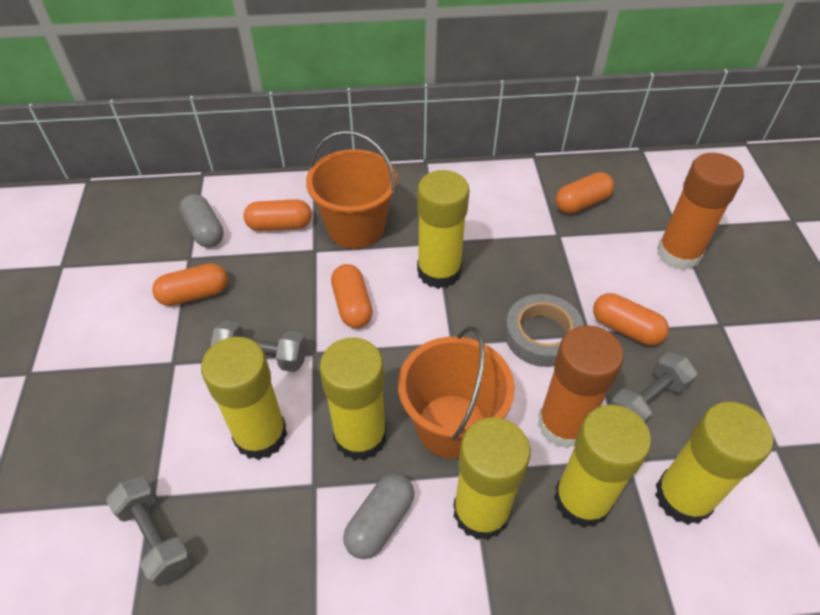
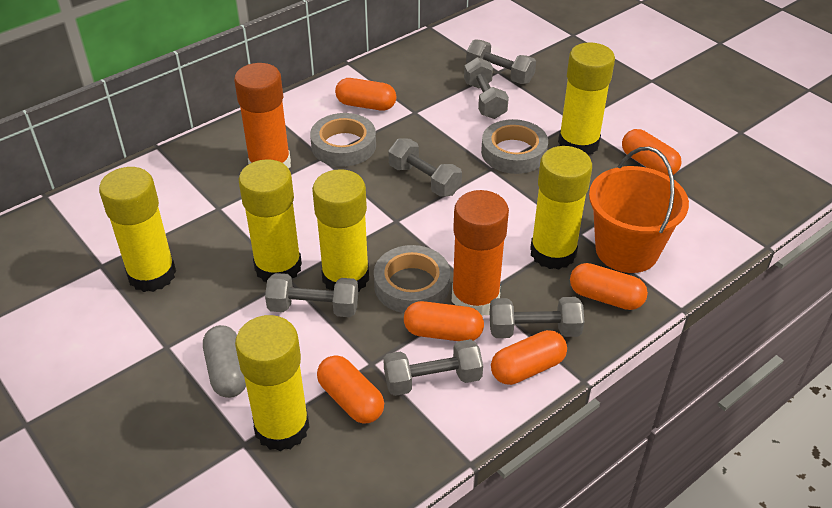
grey capsule: 2 -> 1
grey dumbbell: 3 -> 6
grey tape: 1 -> 3
orange bucket: 2 -> 1
orange capsule: 5 -> 6

